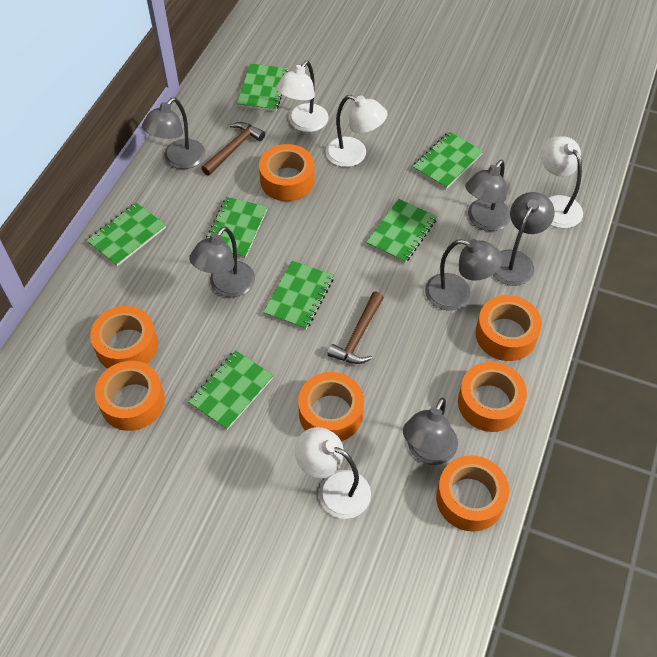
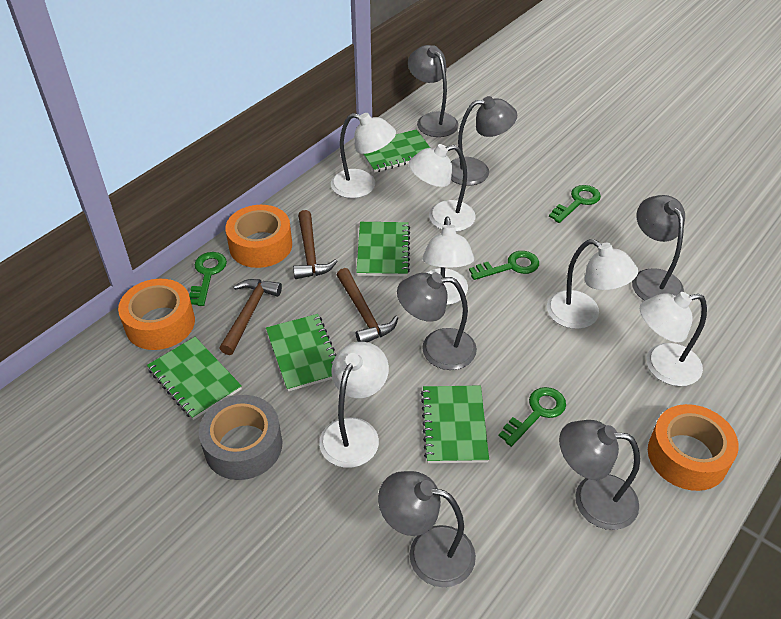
brown hammer: 2 -> 3
green key: 0 -> 4
green notebook: 7 -> 5
grey tape: 0 -> 1
orange tape: 7 -> 3
white lamp: 4 -> 6

